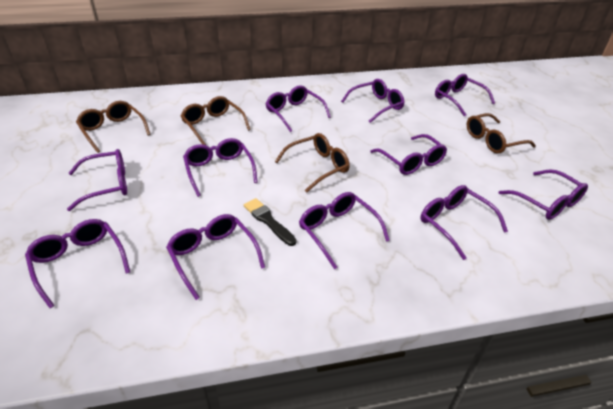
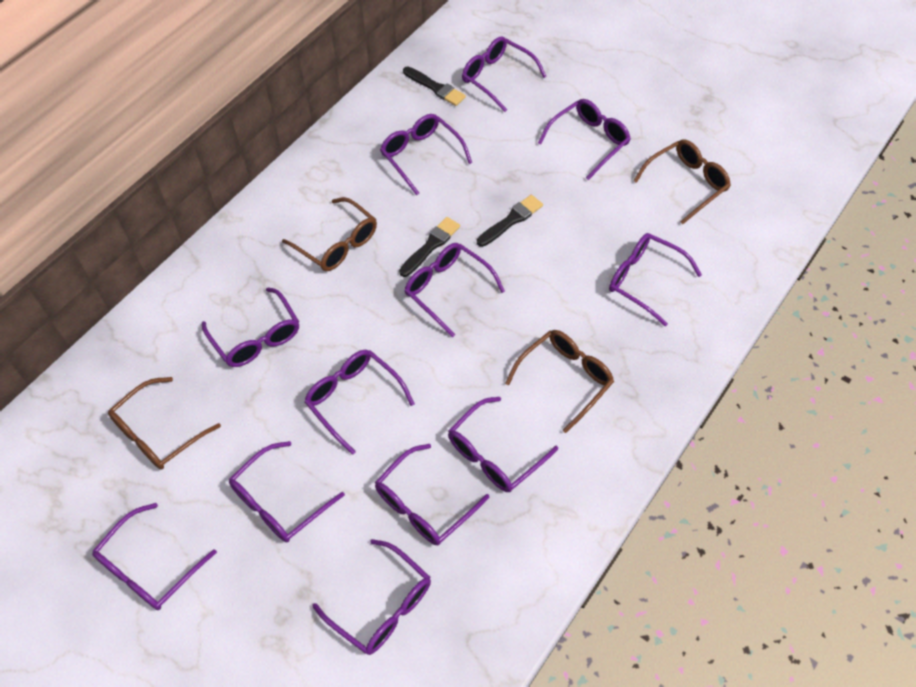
black brush: 1 -> 3
purple glasses: 11 -> 12

